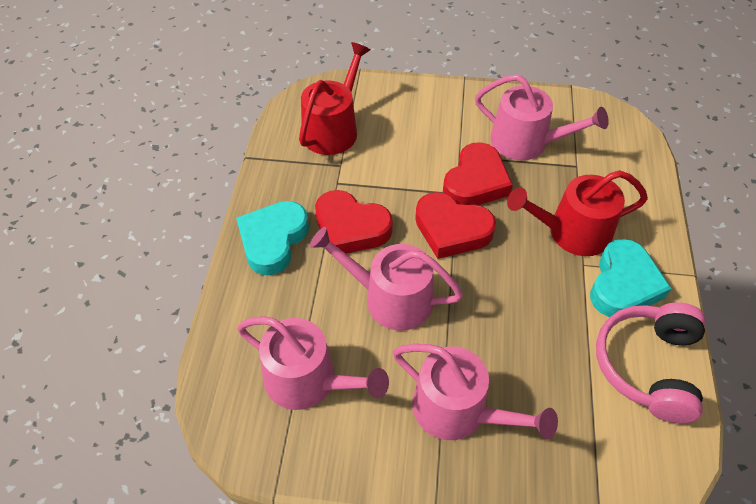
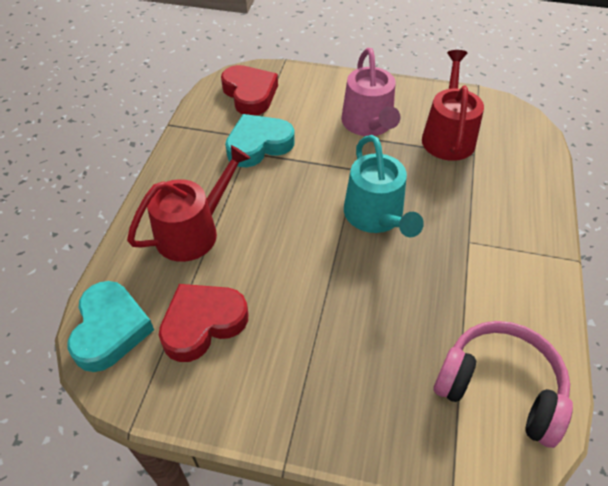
pink watering can: 4 -> 1
red heart: 3 -> 2
turquoise watering can: 0 -> 1

